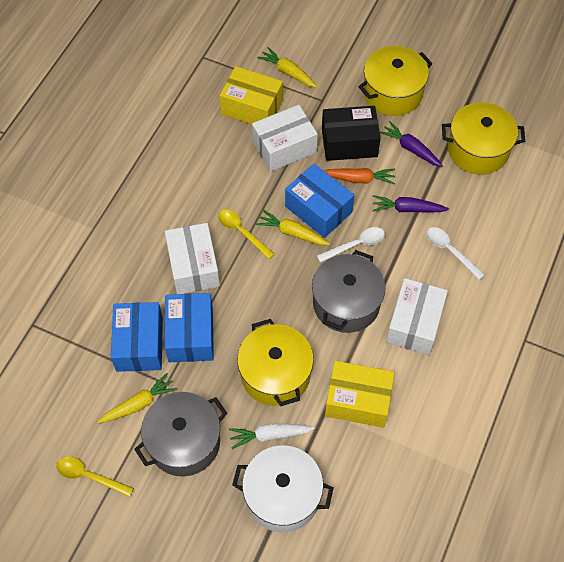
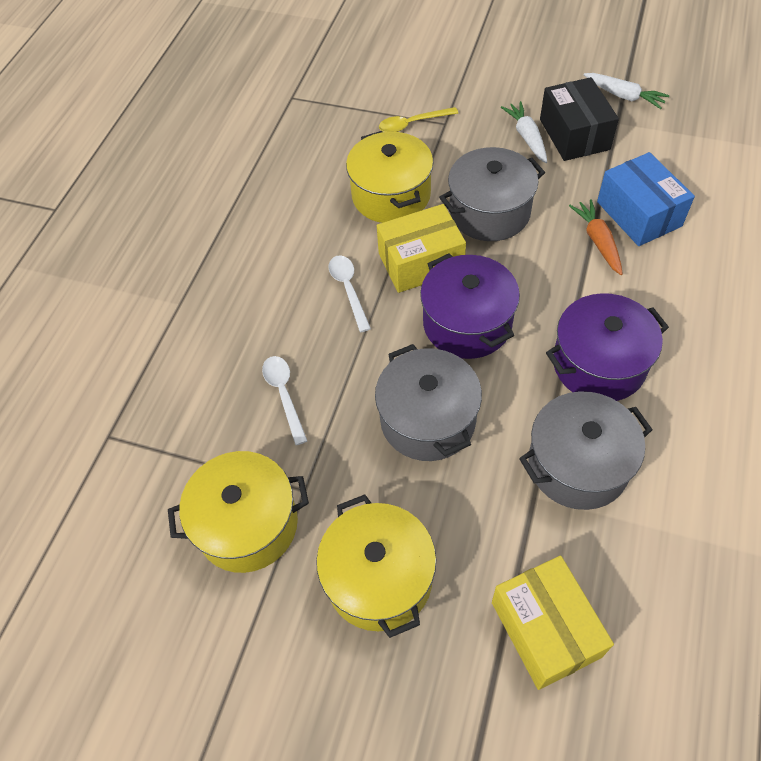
blue box: 3 -> 1
grey pot: 2 -> 3
purple carrot: 2 -> 0
purple pot: 0 -> 2
white box: 3 -> 0
white carrot: 1 -> 2
white pot: 1 -> 0
yellow carrot: 3 -> 0
yellow spoon: 2 -> 1

